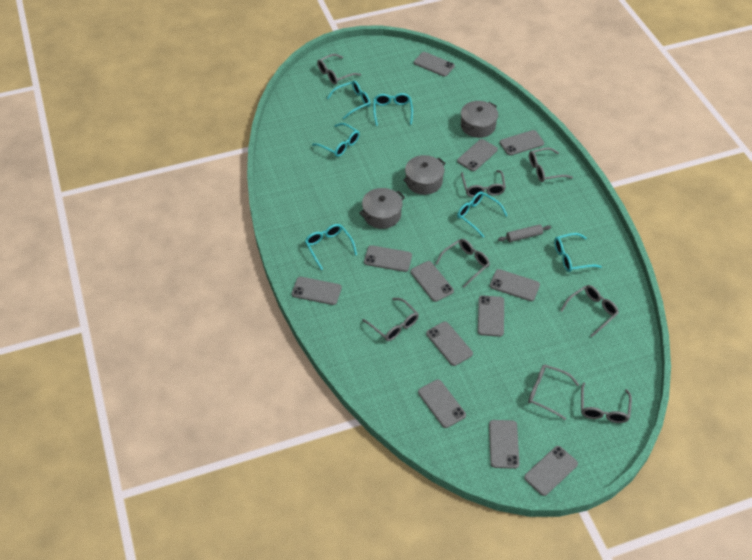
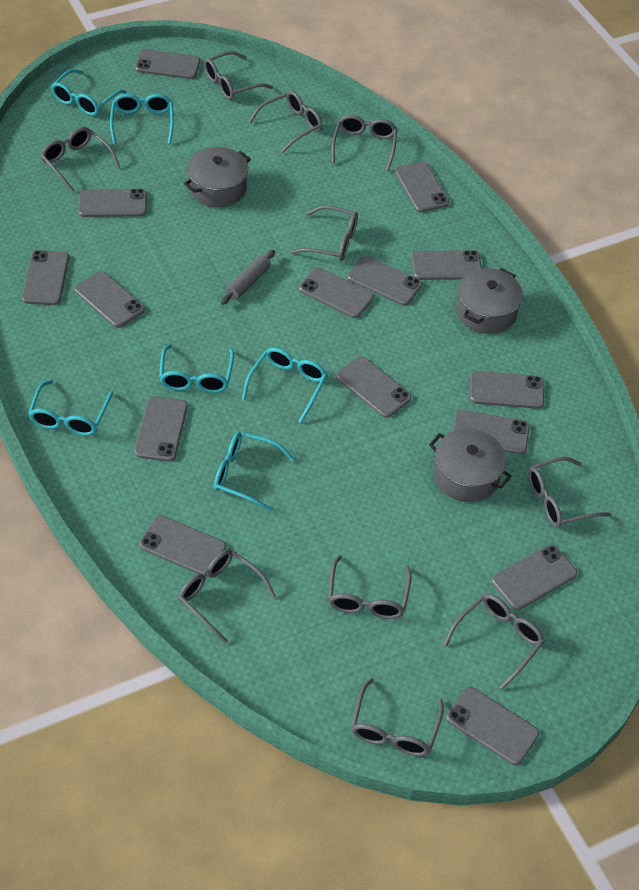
grey glasses: 8 -> 10
grey phone: 12 -> 15

